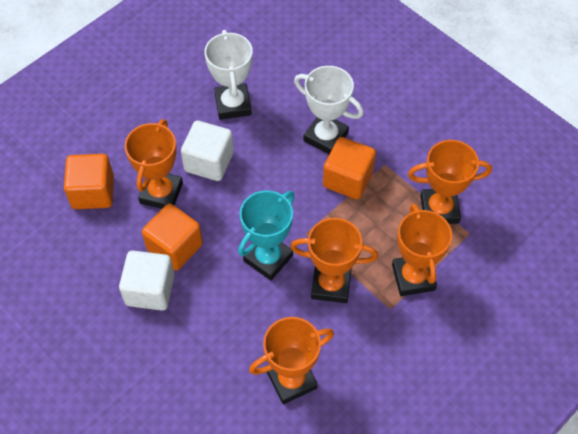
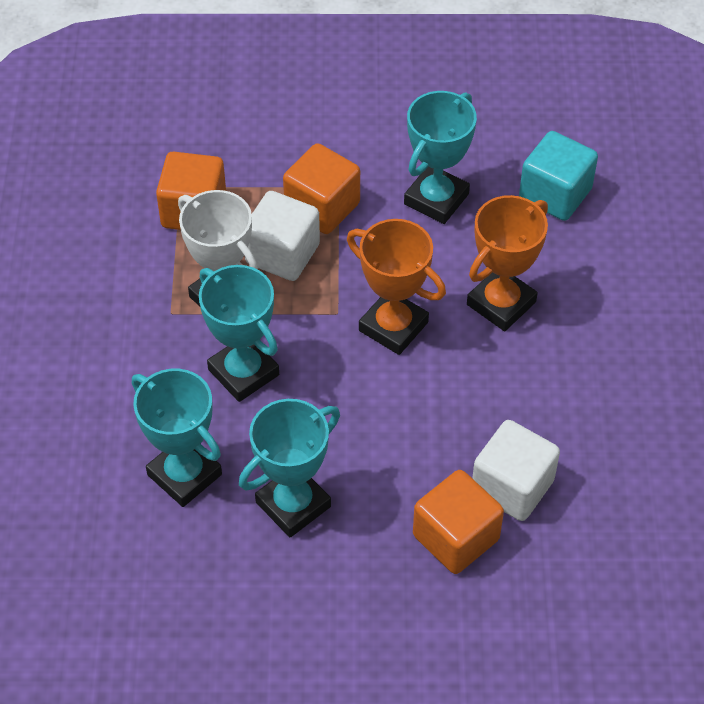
orange trophy: 5 -> 2
turquoise cube: 0 -> 1
turquoise trophy: 1 -> 4
white trophy: 2 -> 1

